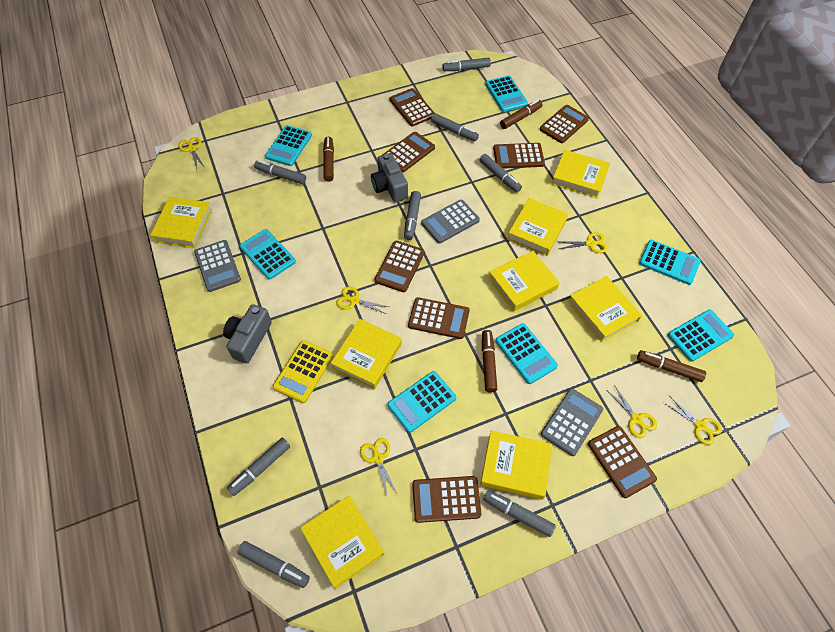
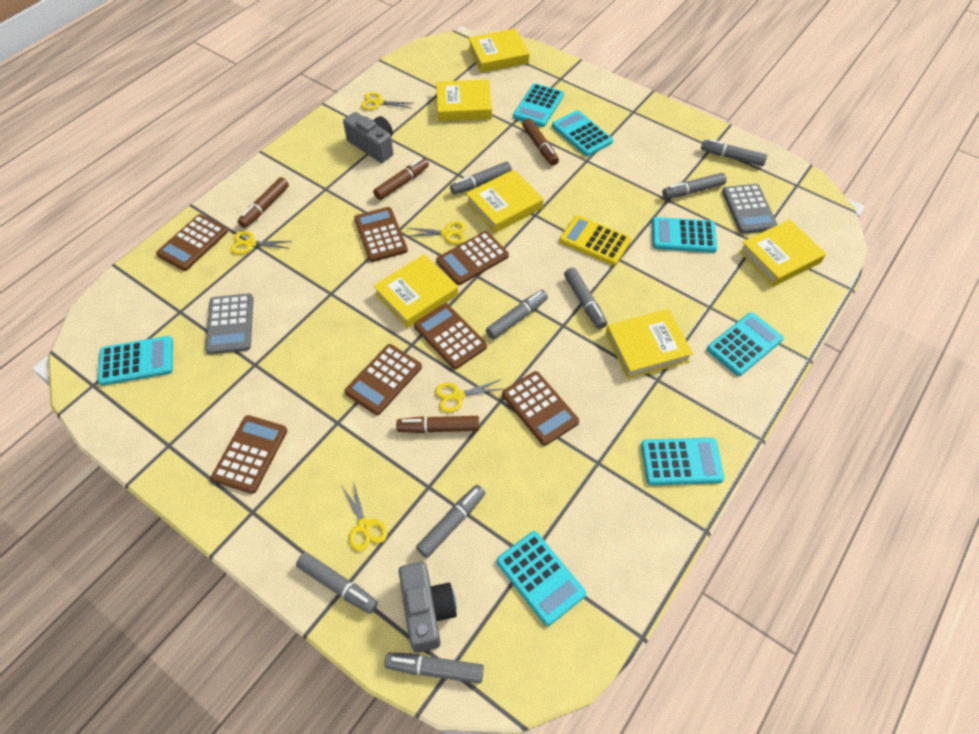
brown calculator: 8 -> 7
grey calculator: 3 -> 2
yellow book: 8 -> 6
yellow scissors: 6 -> 5

